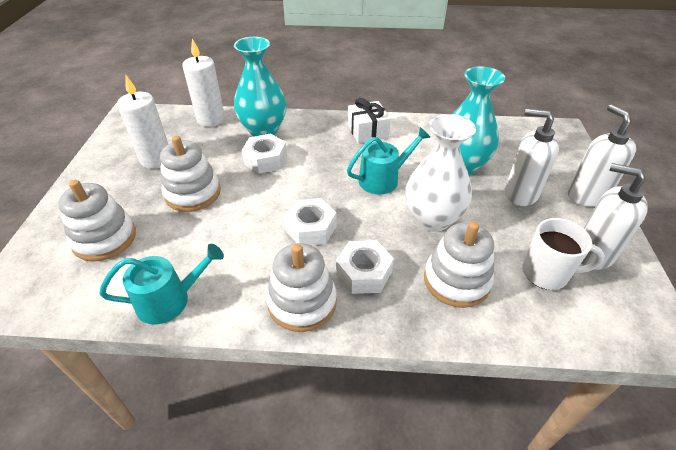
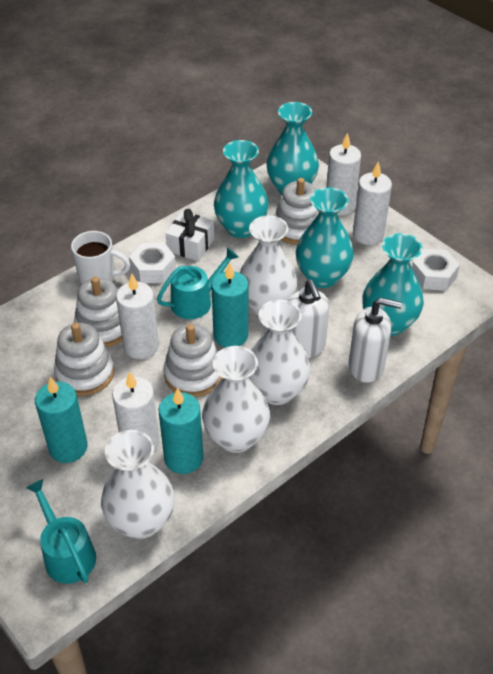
turquoise candle: 0 -> 3
turquoise vase: 2 -> 4
white candle: 2 -> 4
white nut: 3 -> 2
white soap dispenser: 3 -> 2
white vase: 1 -> 4

